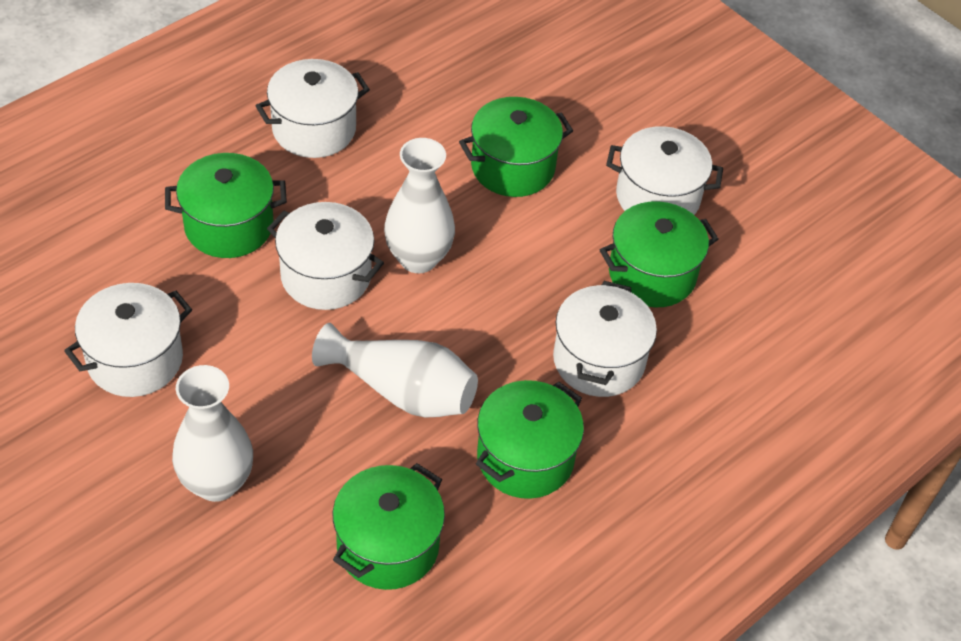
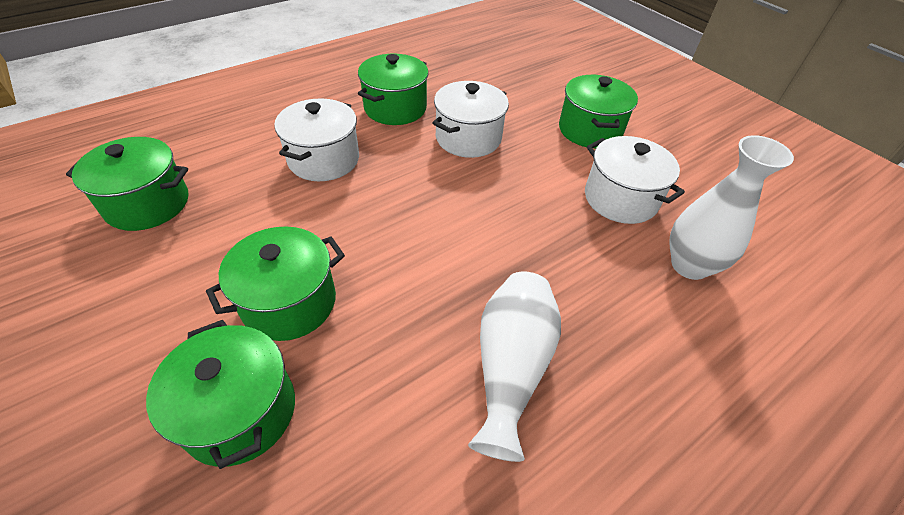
white pot: 5 -> 3
white vase: 3 -> 2

